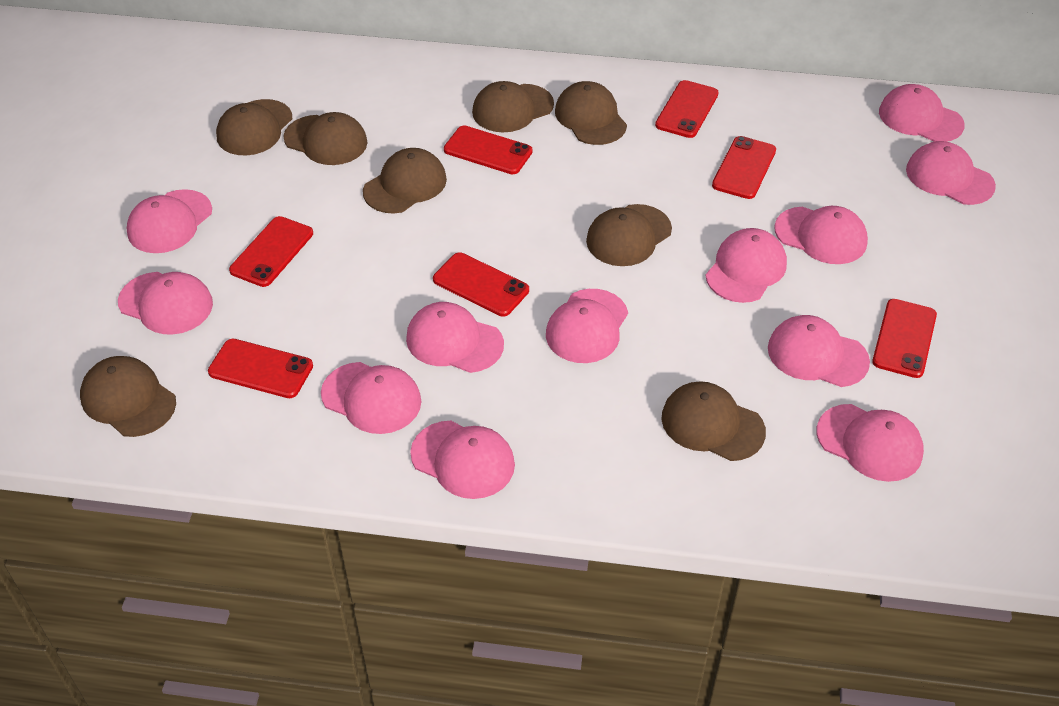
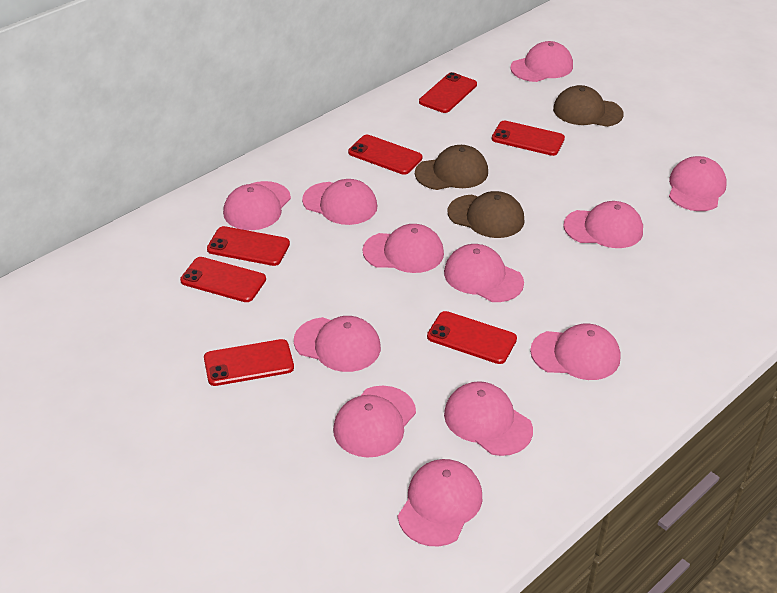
brown cap: 8 -> 3

